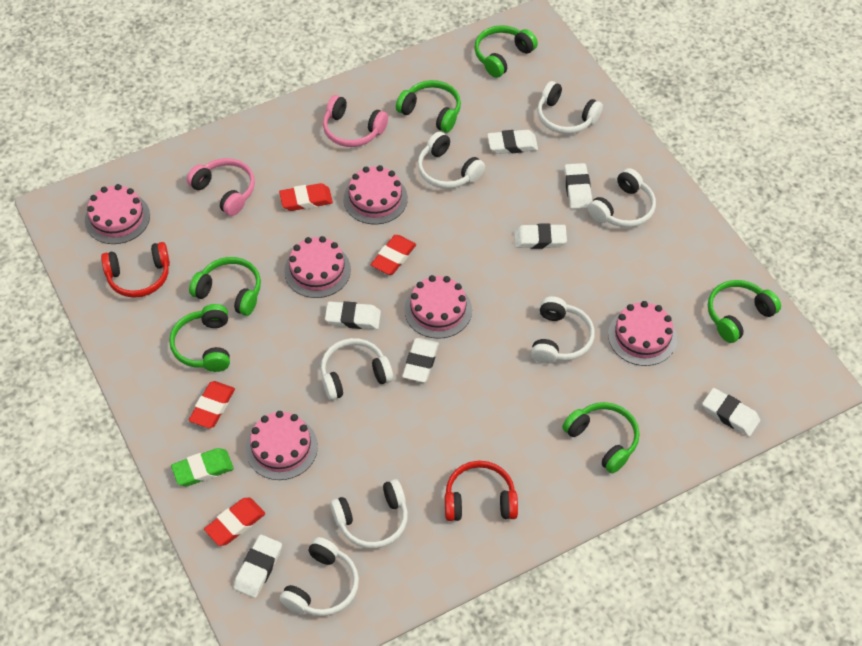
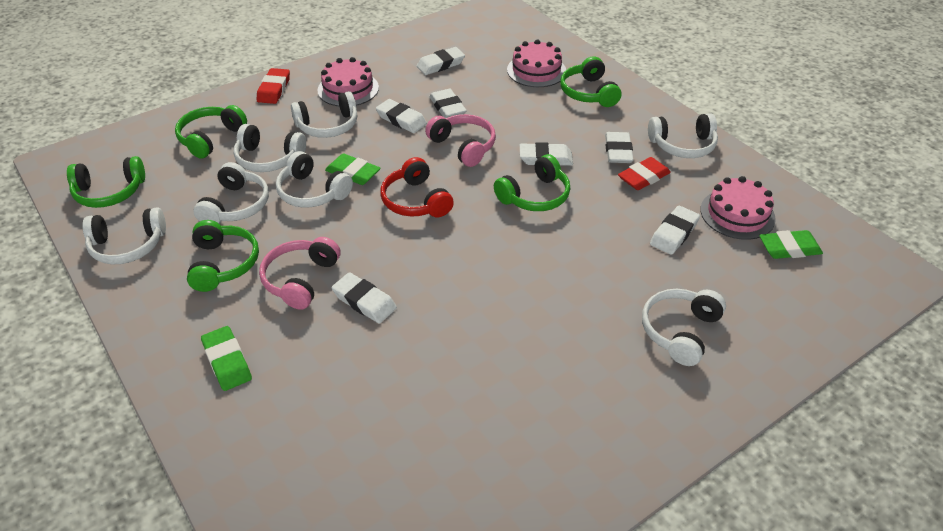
green eraser: 1 -> 3
green headphones: 6 -> 5
pink cake: 6 -> 3
red eraser: 4 -> 2
red headphones: 2 -> 1

